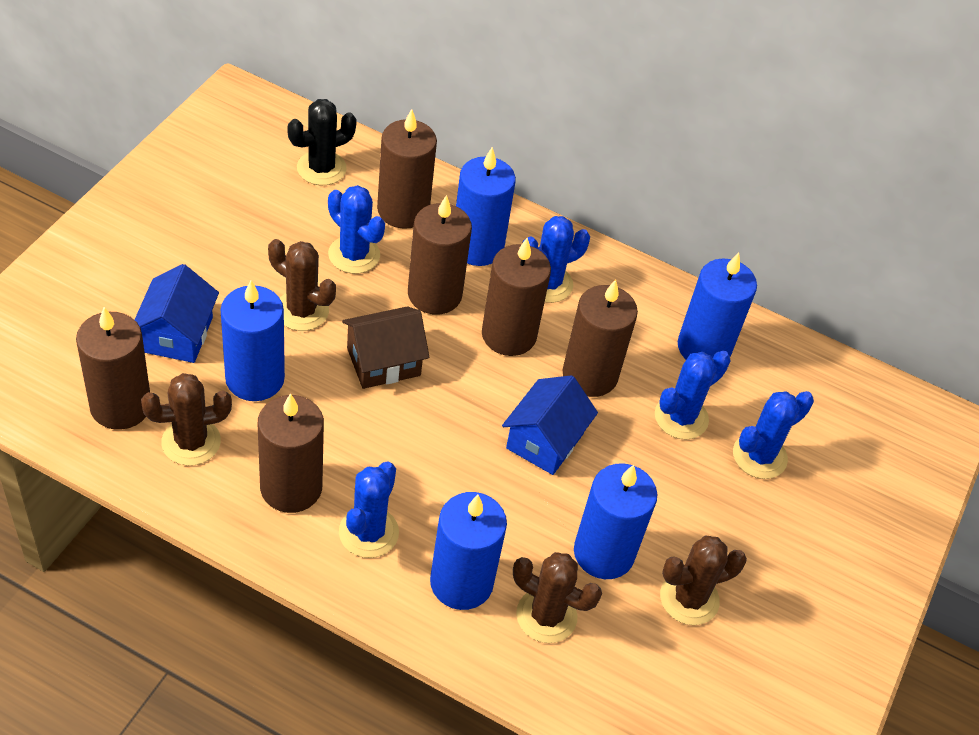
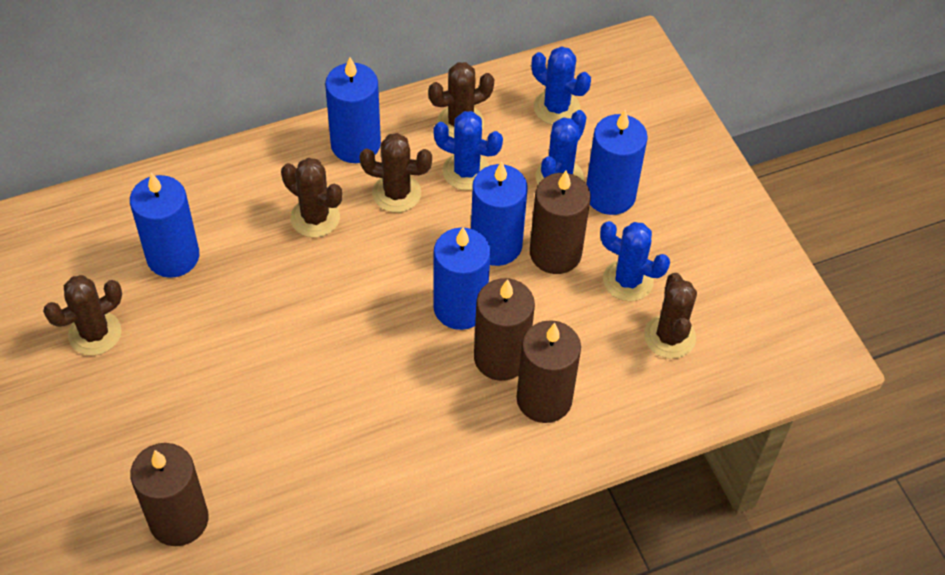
black cactus: 1 -> 0
blue cactus: 5 -> 4
blue house: 2 -> 0
brown cactus: 4 -> 5
brown candle: 6 -> 4
brown house: 1 -> 0

